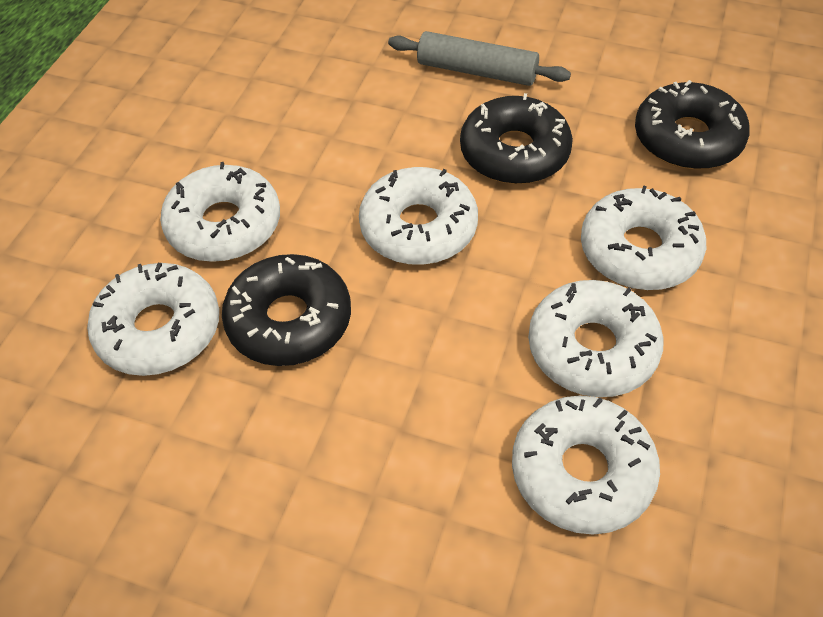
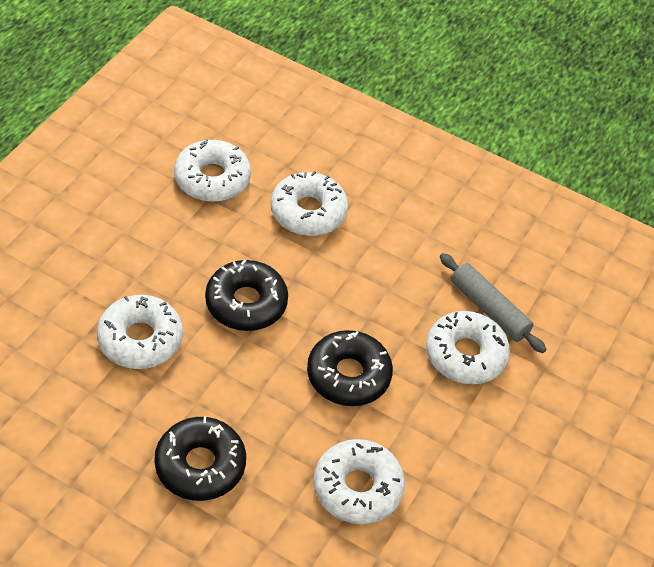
white donut: 6 -> 5

